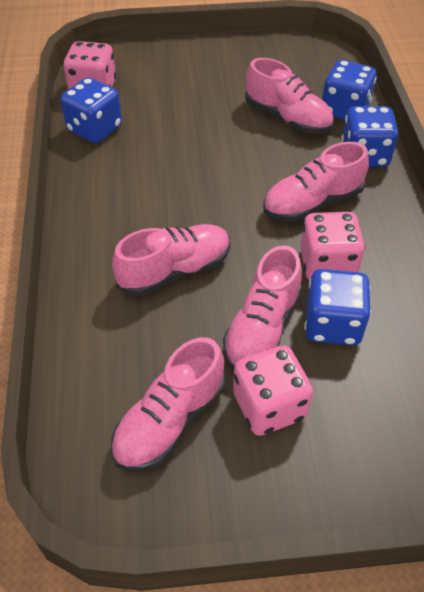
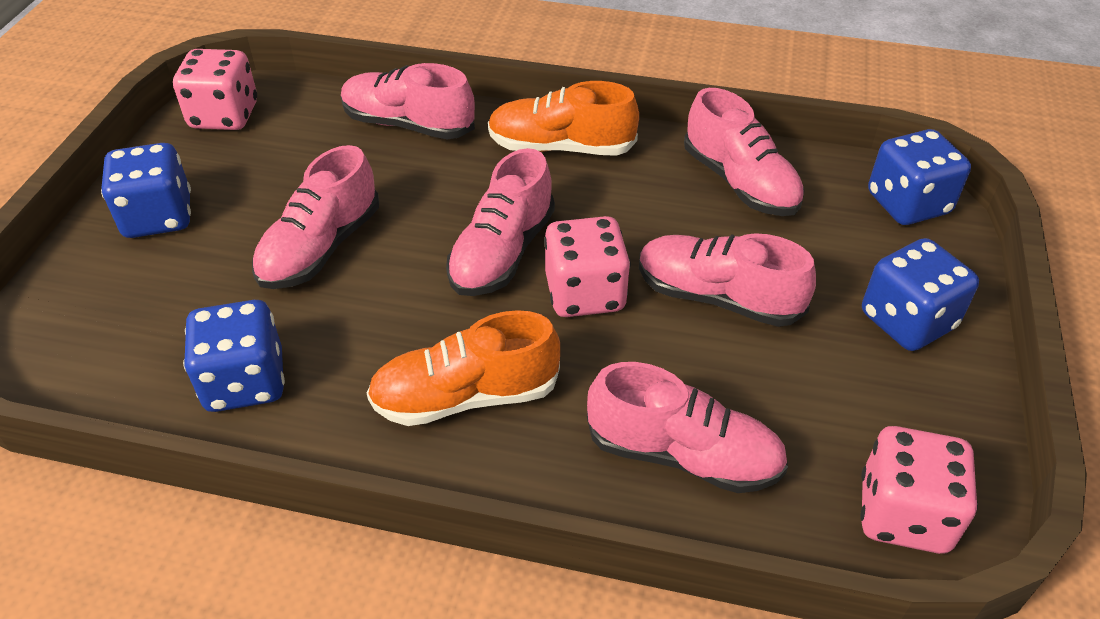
orange shoe: 0 -> 2
pink shoe: 5 -> 6

